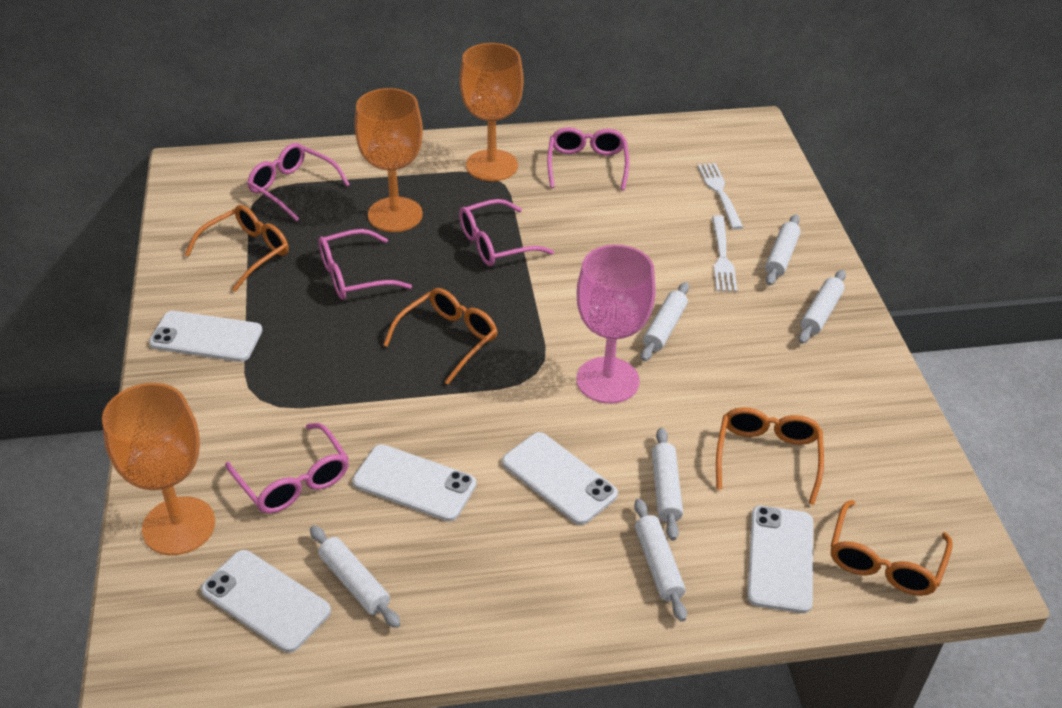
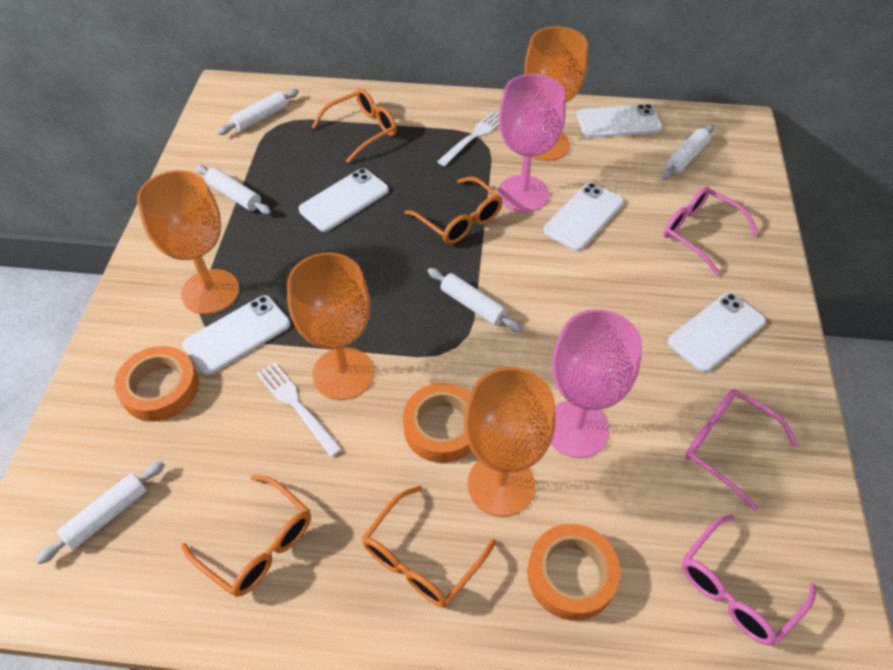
orange goblet: 3 -> 4
orange tape: 0 -> 3
pink glasses: 5 -> 3
pink goblet: 1 -> 2
white rolling pin: 6 -> 5

